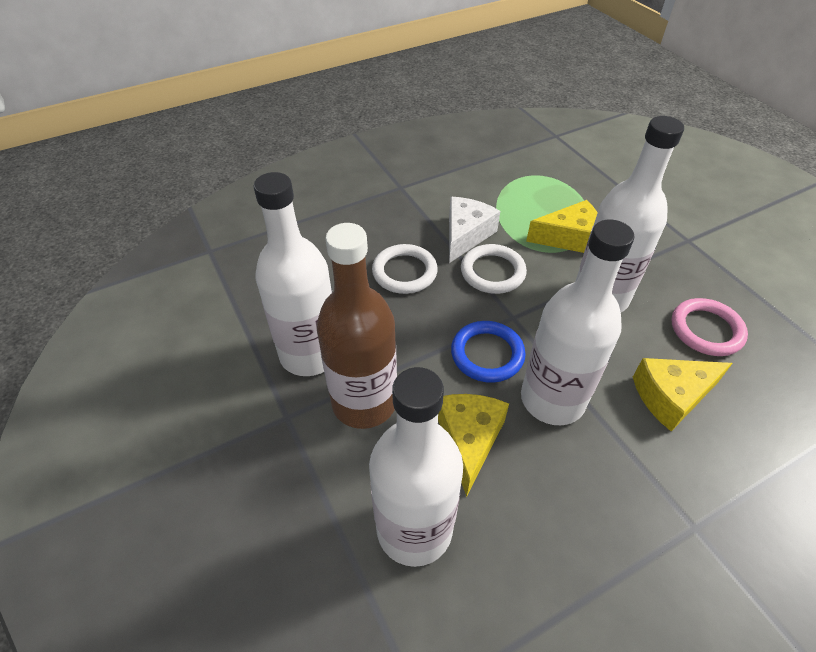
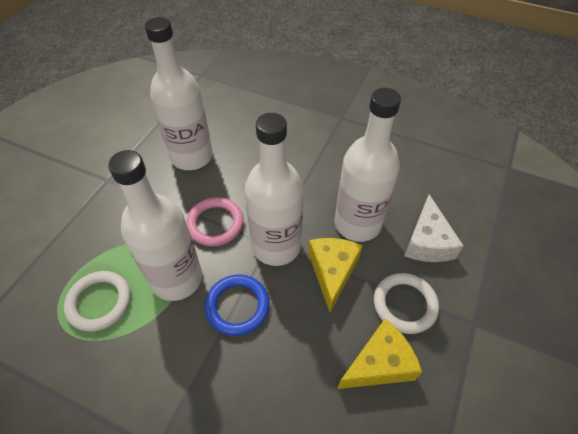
brown bottle: 1 -> 0
yellow cheese: 3 -> 2

